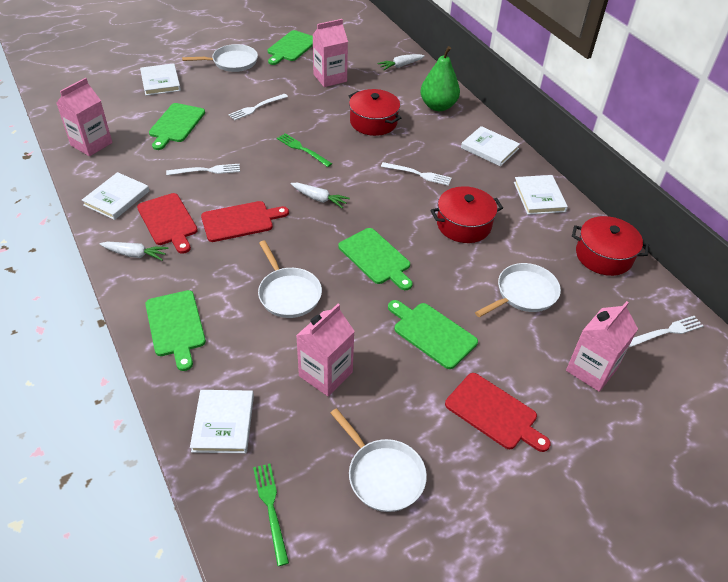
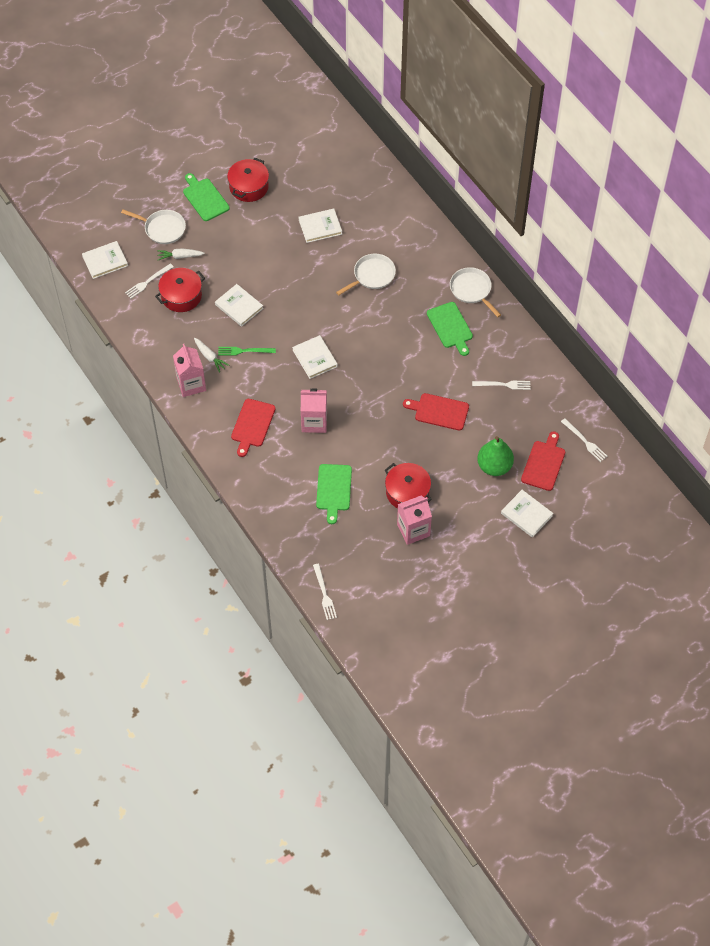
green cutting board: 5 -> 3
green fork: 2 -> 1
pink carton: 4 -> 3
white carrot: 3 -> 2
white pan: 4 -> 3

